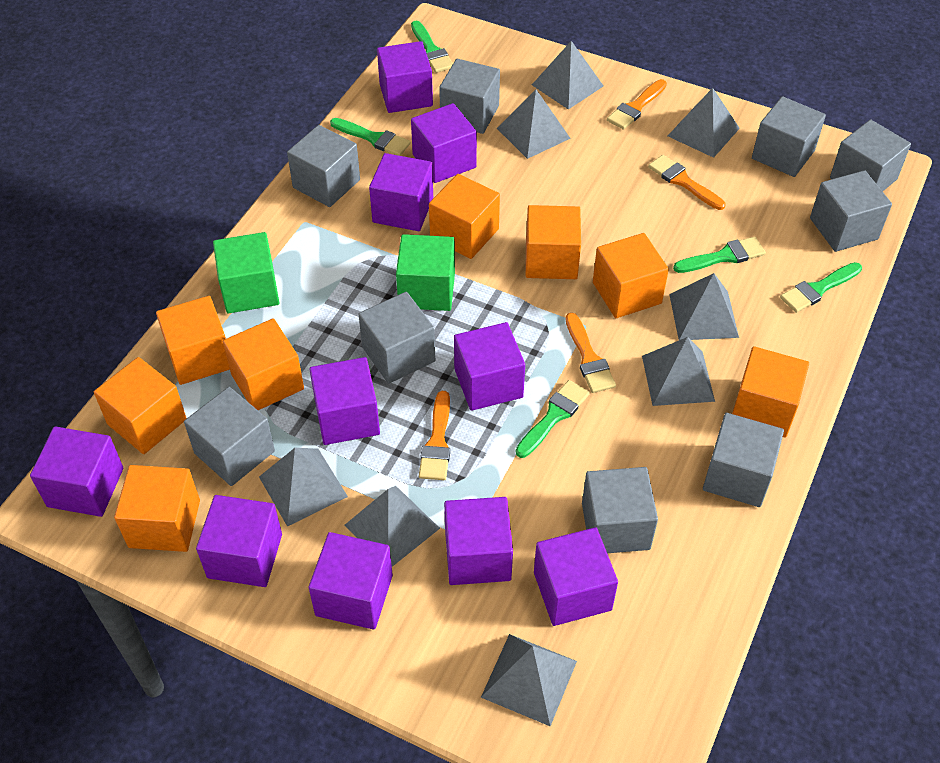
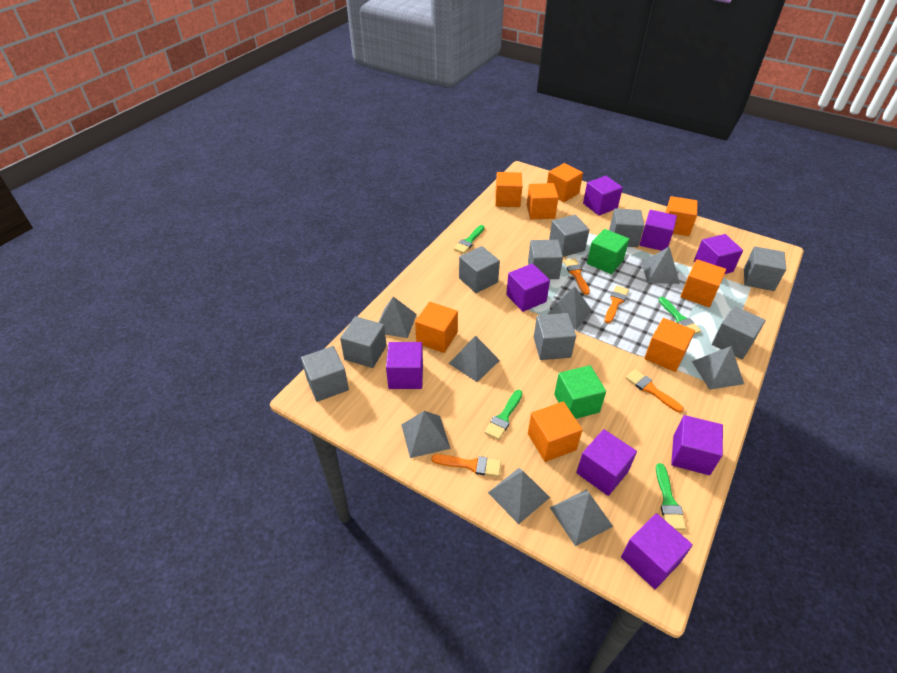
green brush: 5 -> 4
purple cube: 10 -> 8

